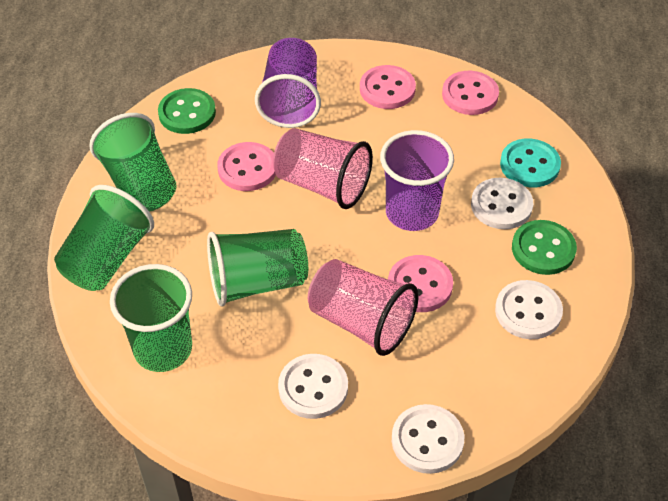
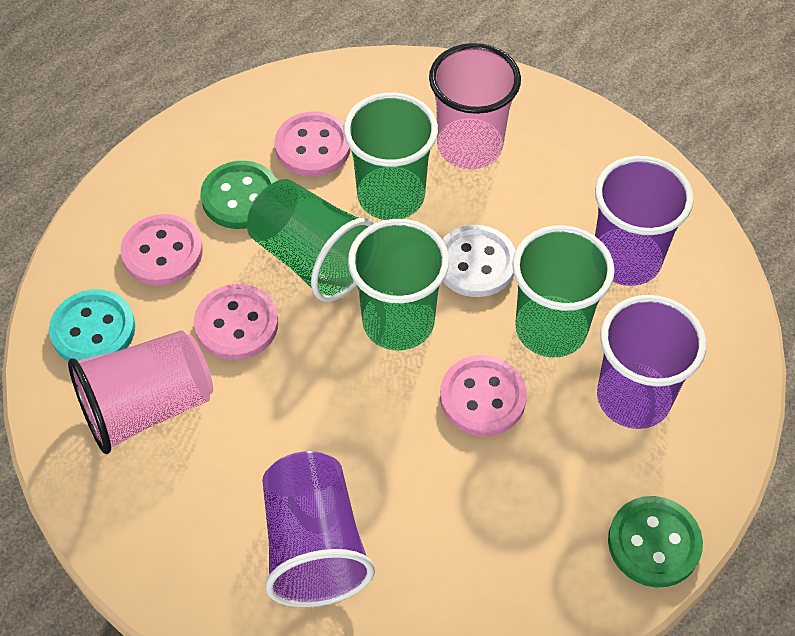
purple cup: 2 -> 3
white button: 4 -> 1

